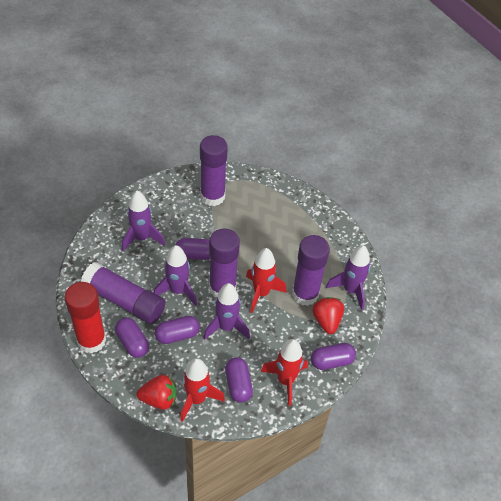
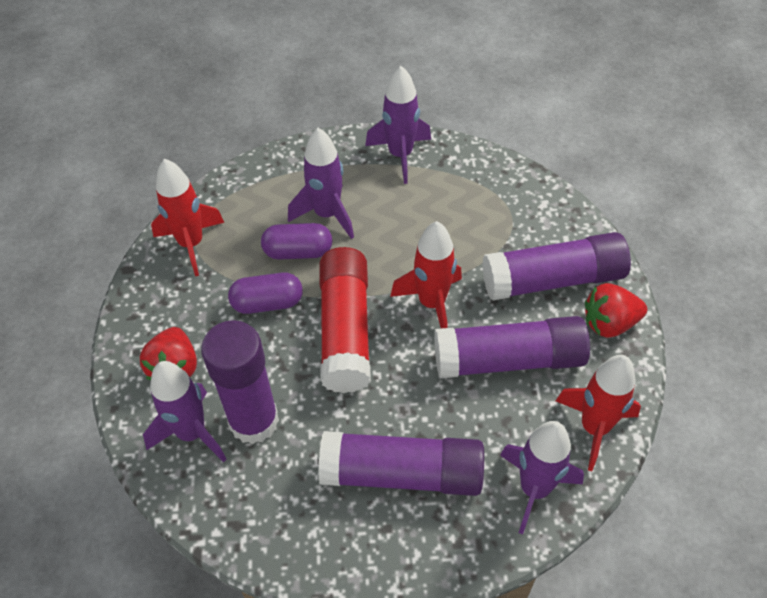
purple capsule: 5 -> 2

